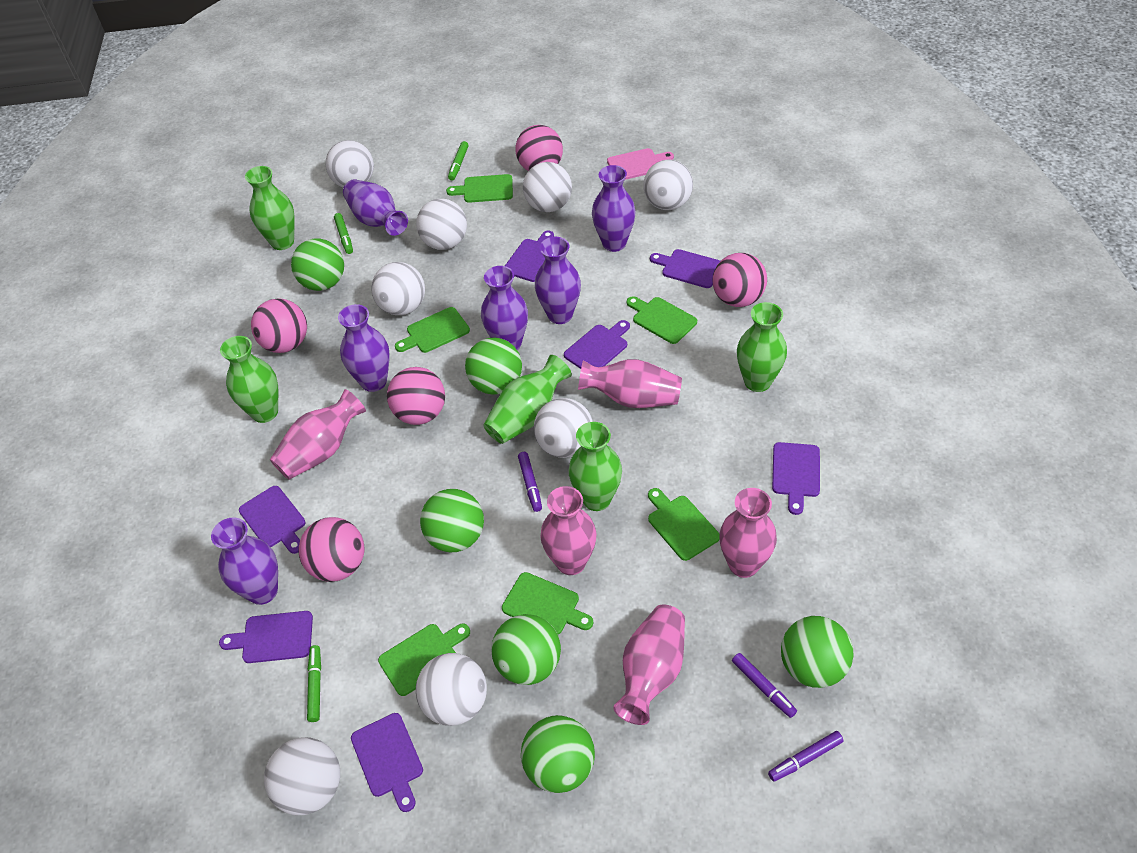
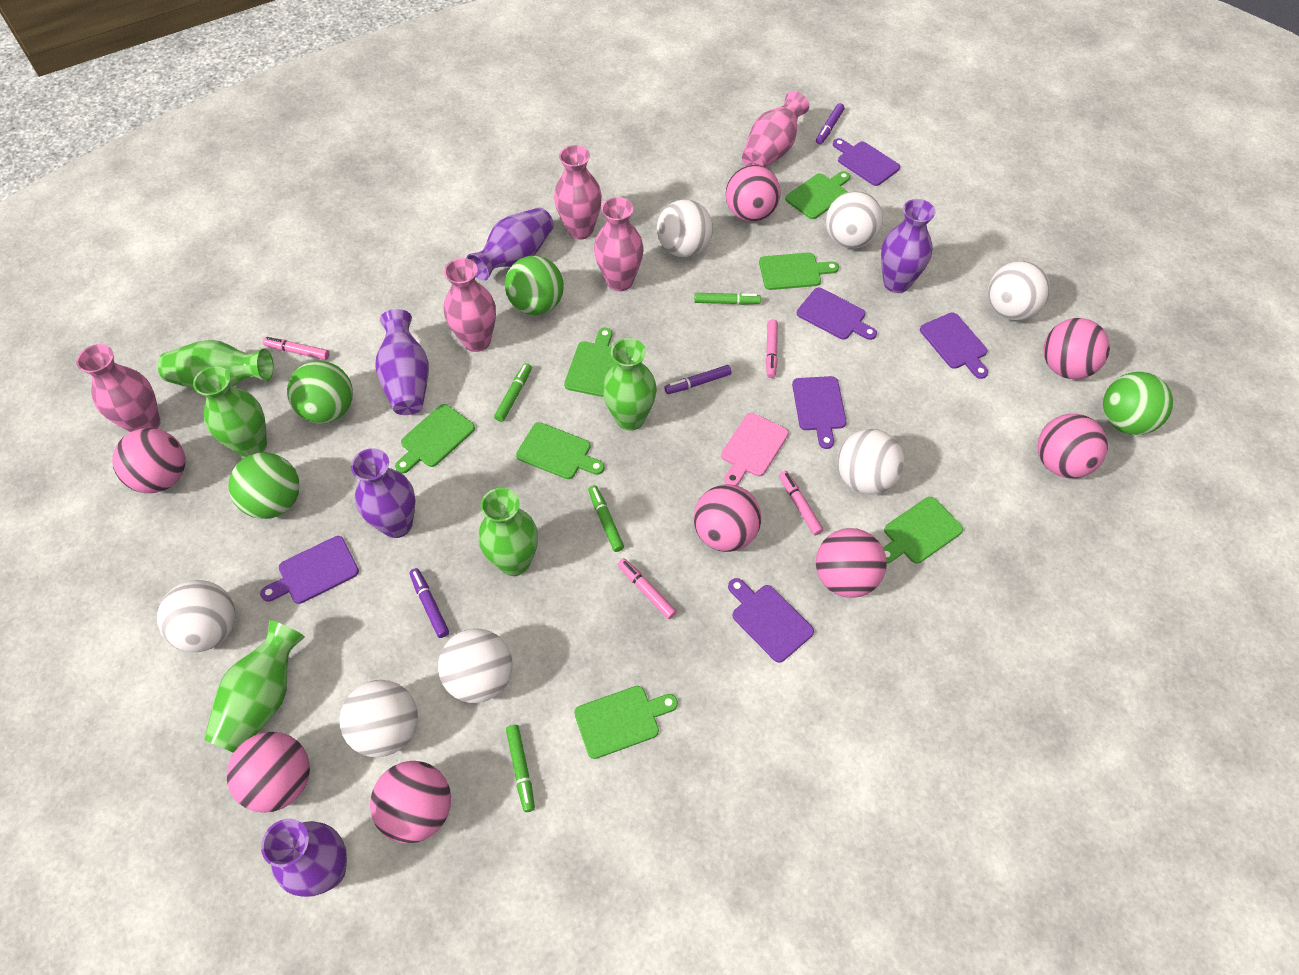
green ball: 6 -> 4
green cutting board: 6 -> 7
green marker: 3 -> 4
pink ball: 5 -> 8
pink marker: 0 -> 4
purple cutting board: 7 -> 6
purple vase: 6 -> 5
white ball: 8 -> 7

